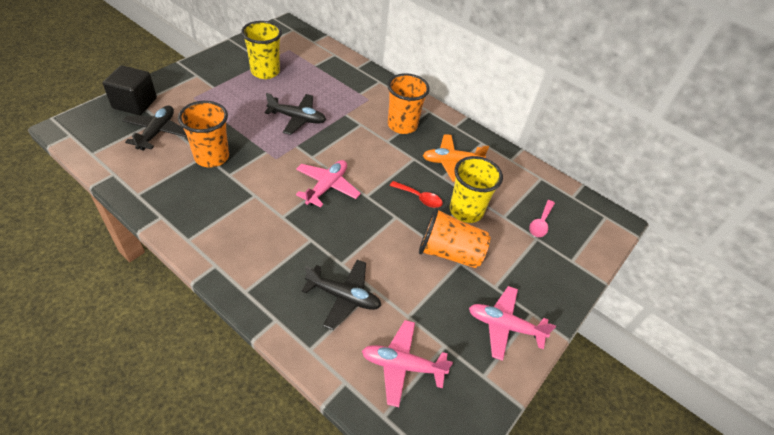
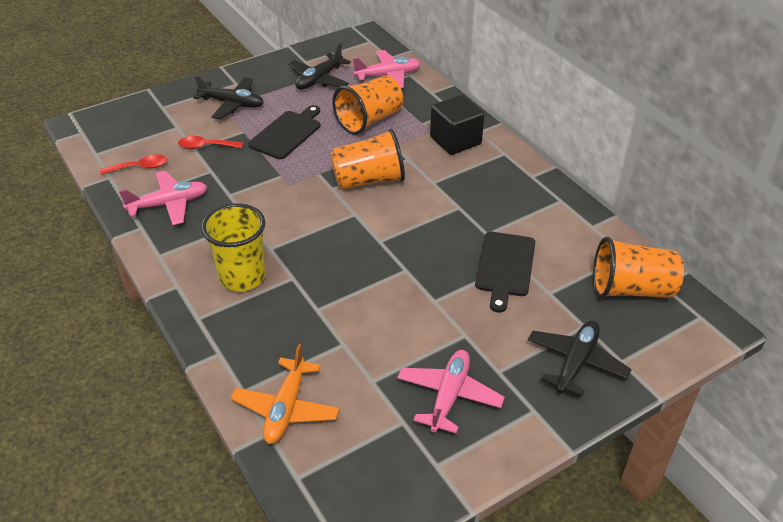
black cutting board: 0 -> 2
pink spoon: 1 -> 0
red spoon: 1 -> 2
yellow cup: 2 -> 1

